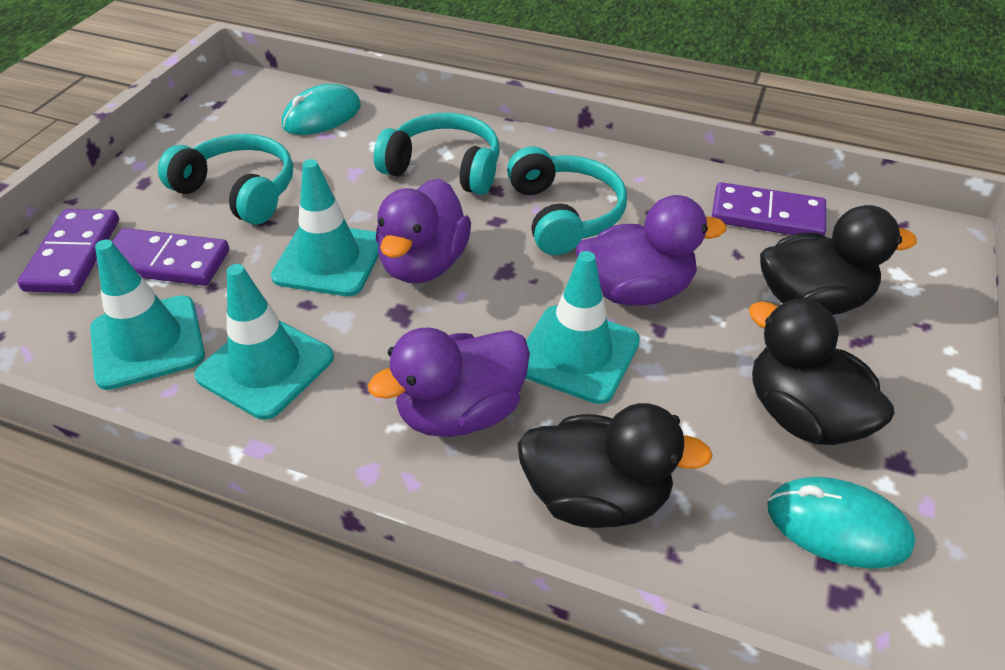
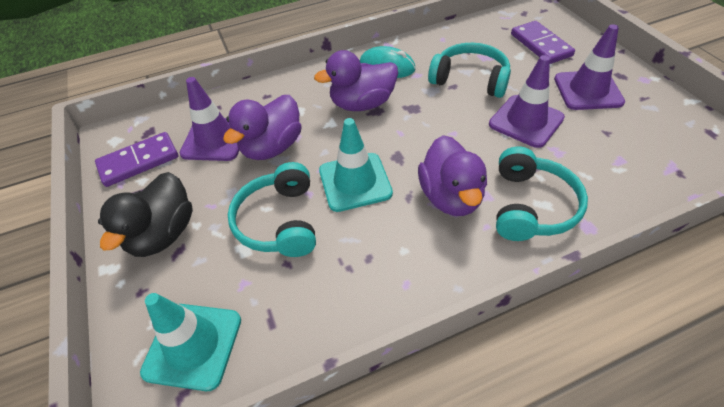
black duck: 3 -> 1
purple domino: 3 -> 2
purple traffic cone: 0 -> 3
turquoise mouse: 2 -> 1
turquoise traffic cone: 4 -> 2

